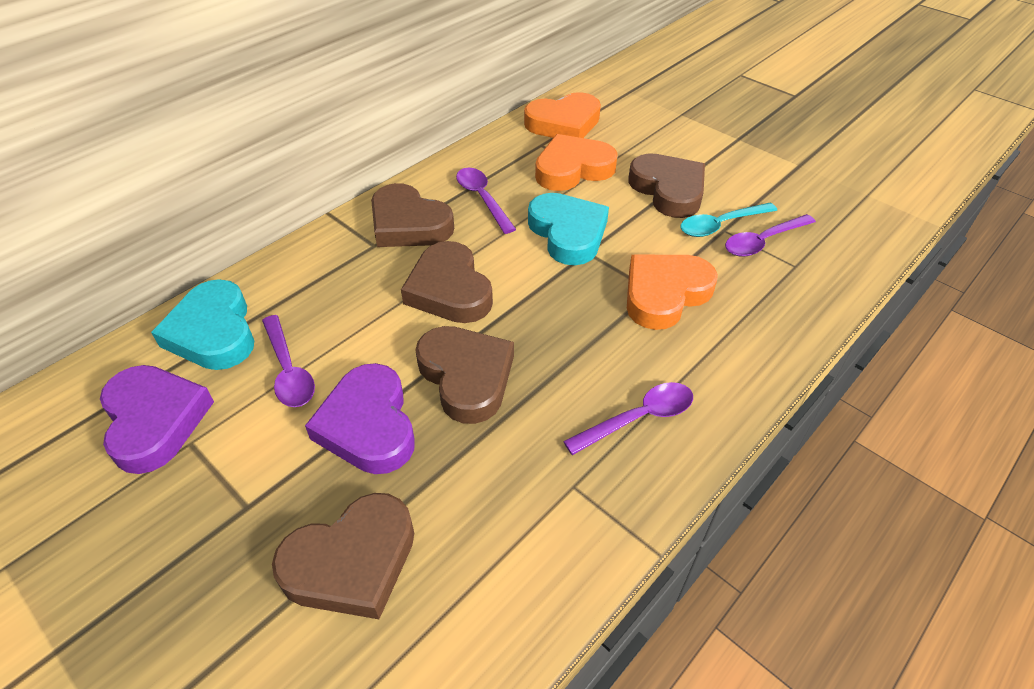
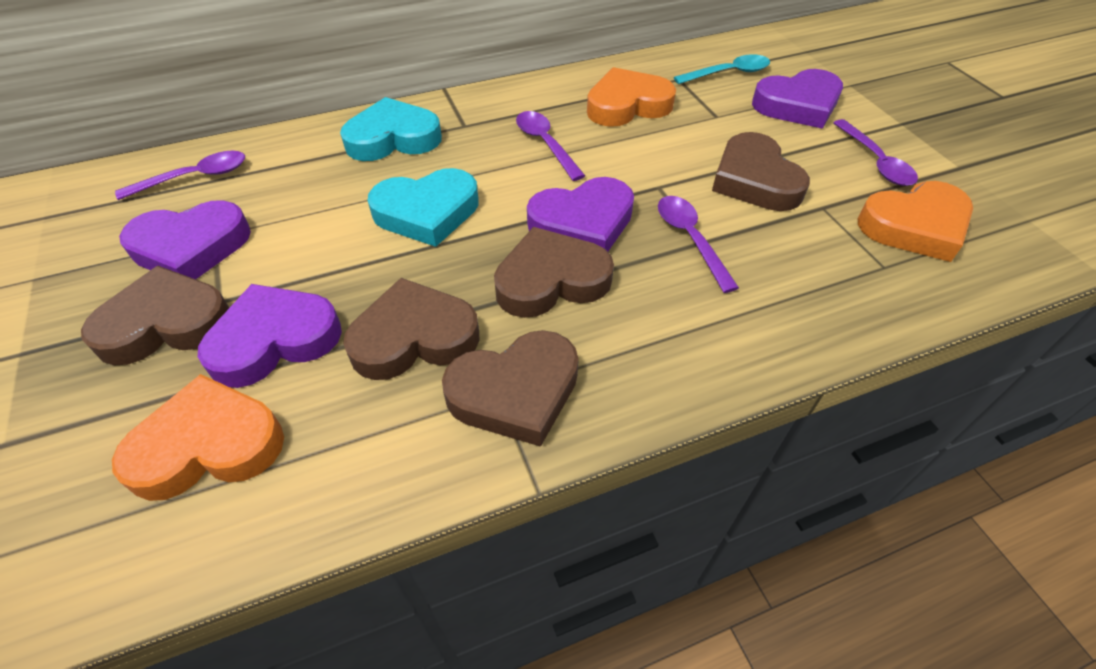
purple heart: 2 -> 4

